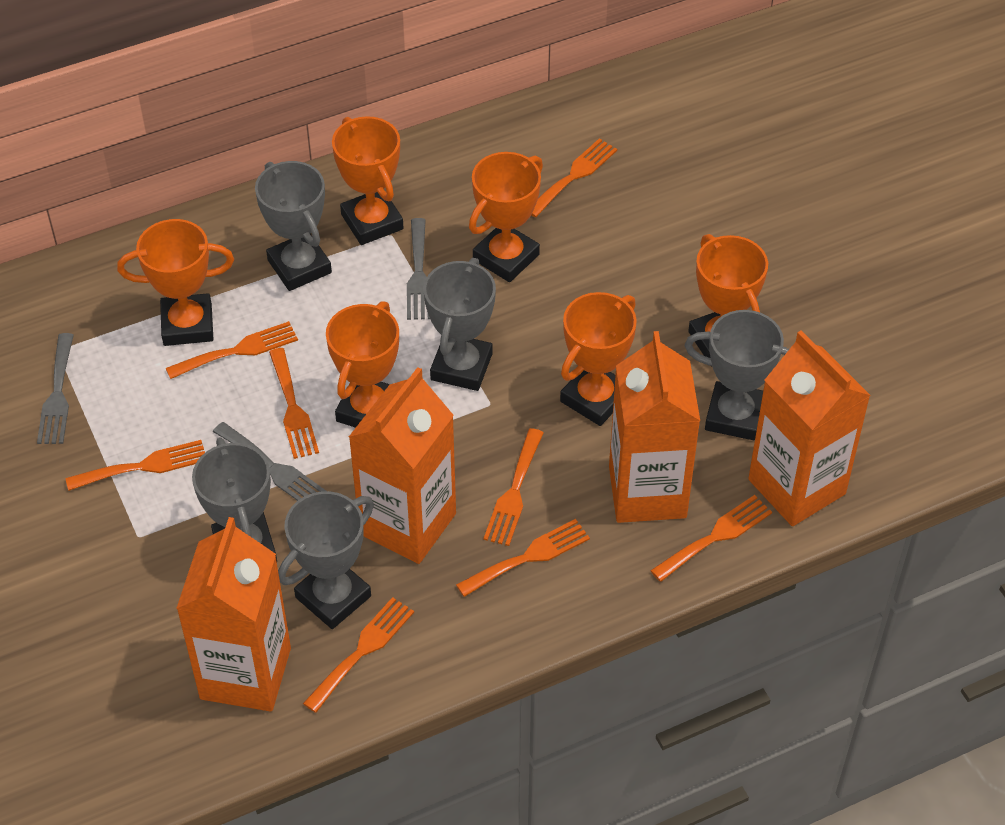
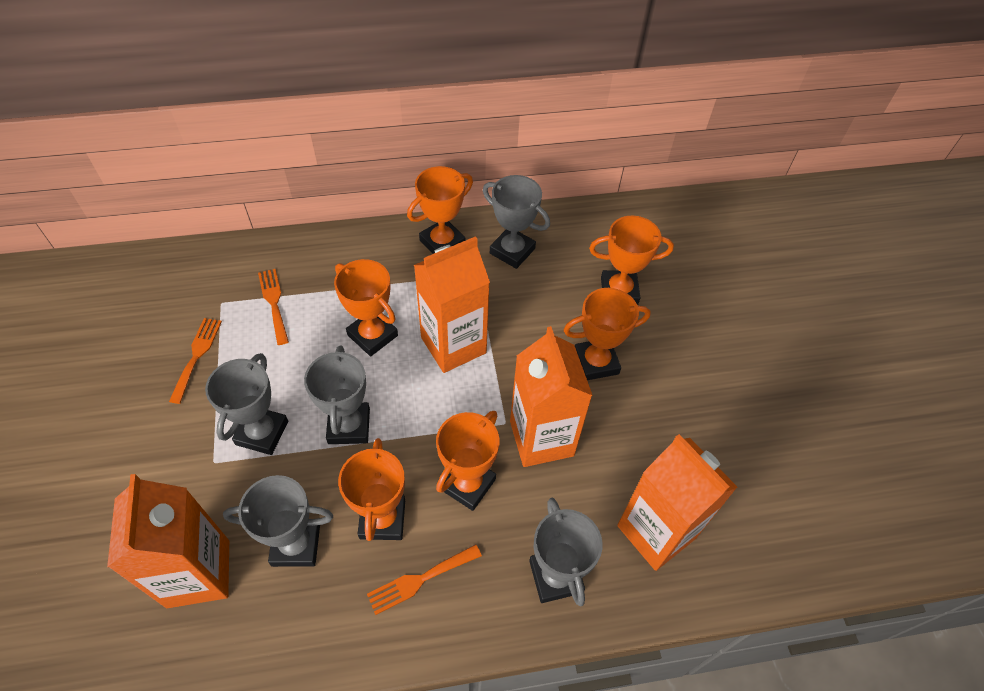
grey fork: 3 -> 0
orange fork: 8 -> 3

